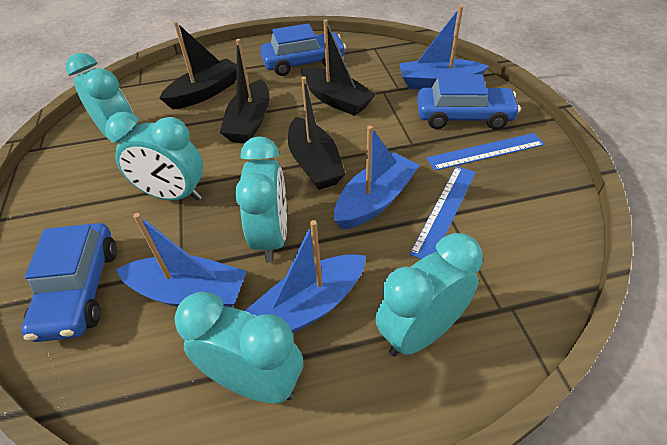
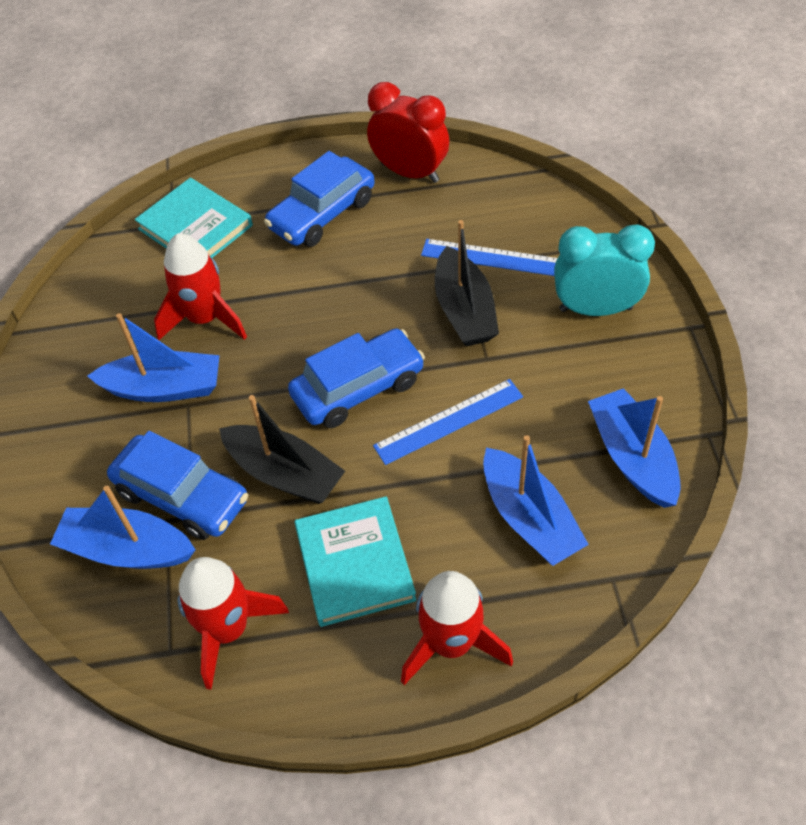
black boat: 4 -> 2
red clock: 0 -> 1
red rocket: 0 -> 3
turquoise book: 0 -> 2
turquoise clock: 5 -> 1

